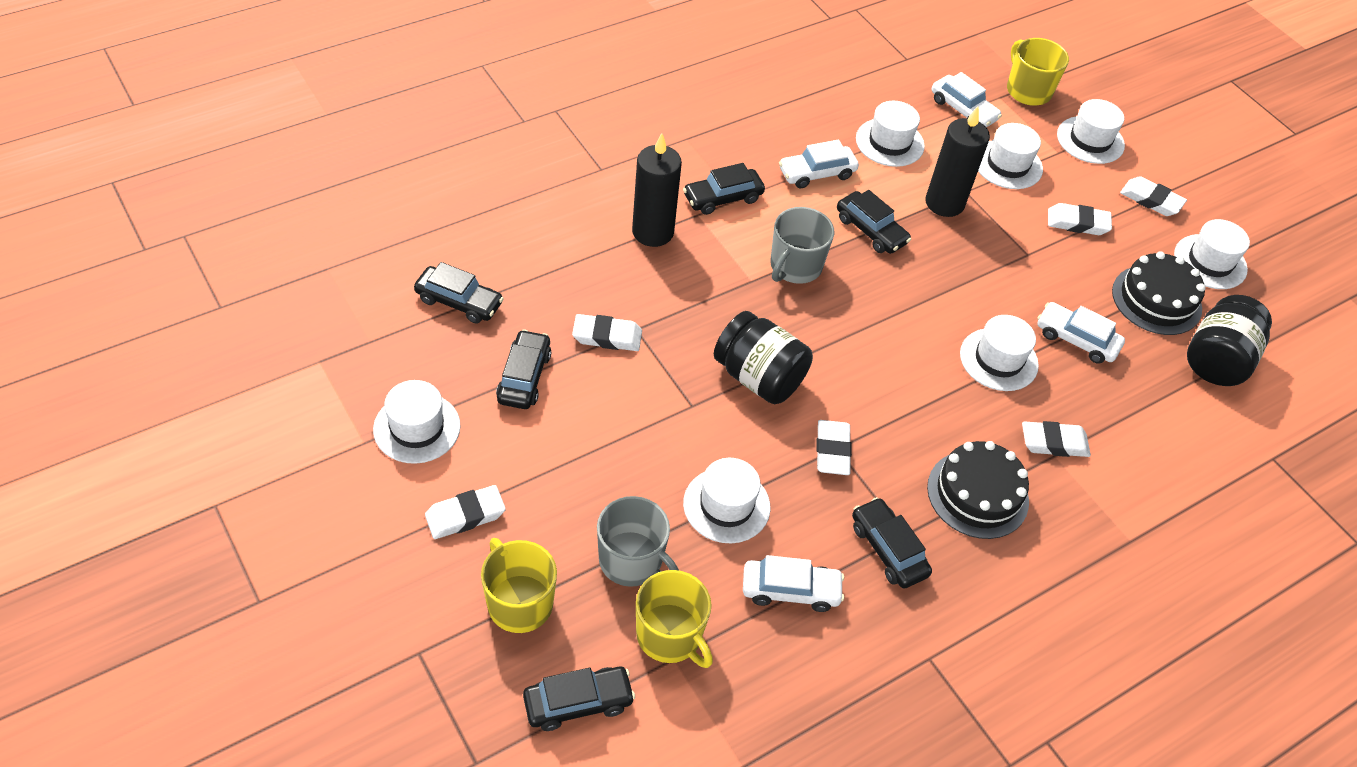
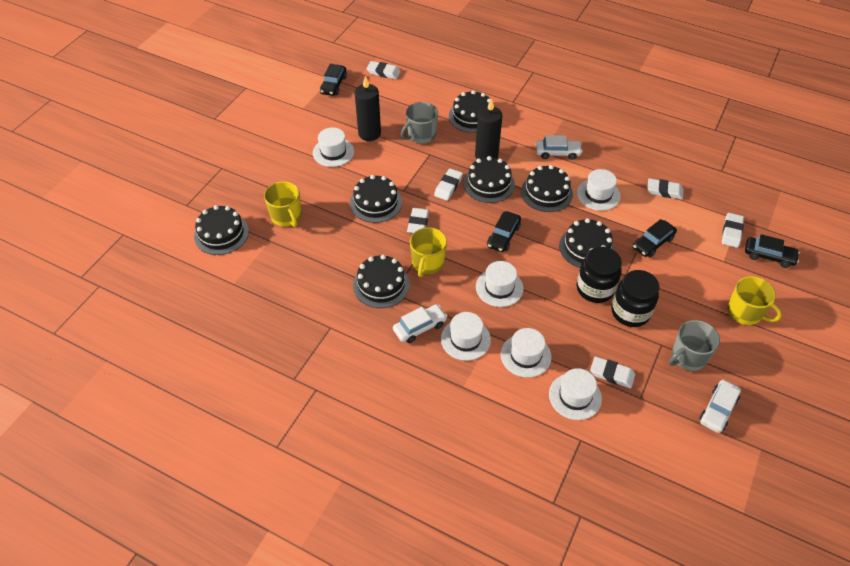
black cake: 2 -> 7
black car: 6 -> 4
white car: 4 -> 3
white hat: 7 -> 6

